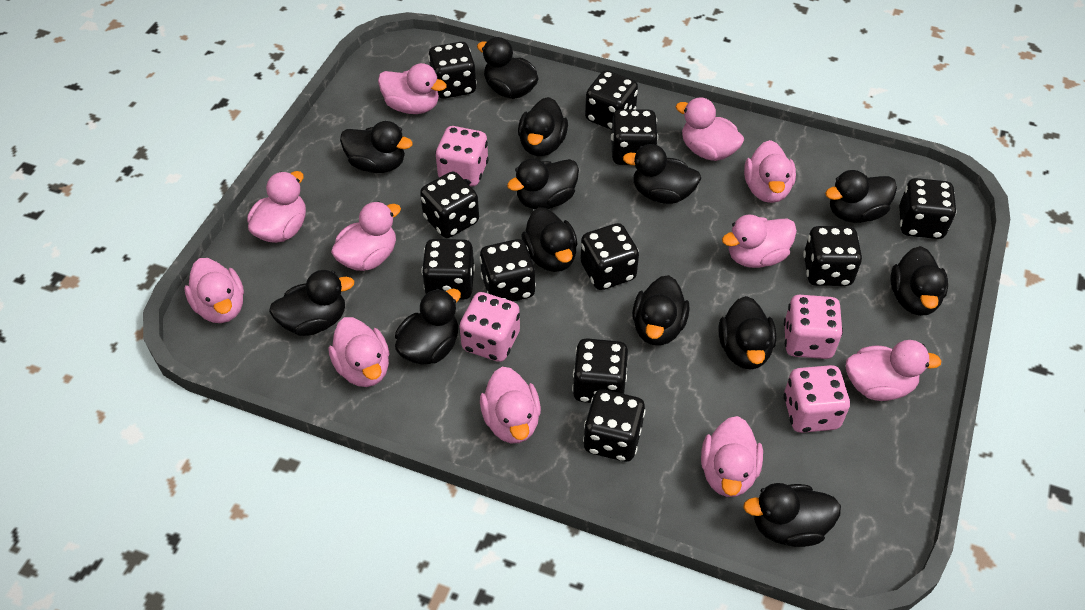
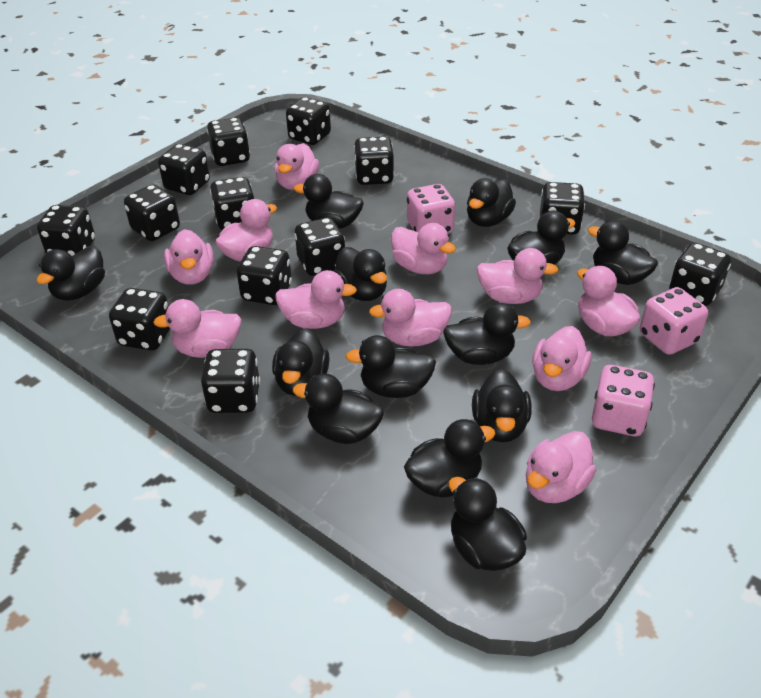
black dice: 11 -> 13
pink dice: 4 -> 3

